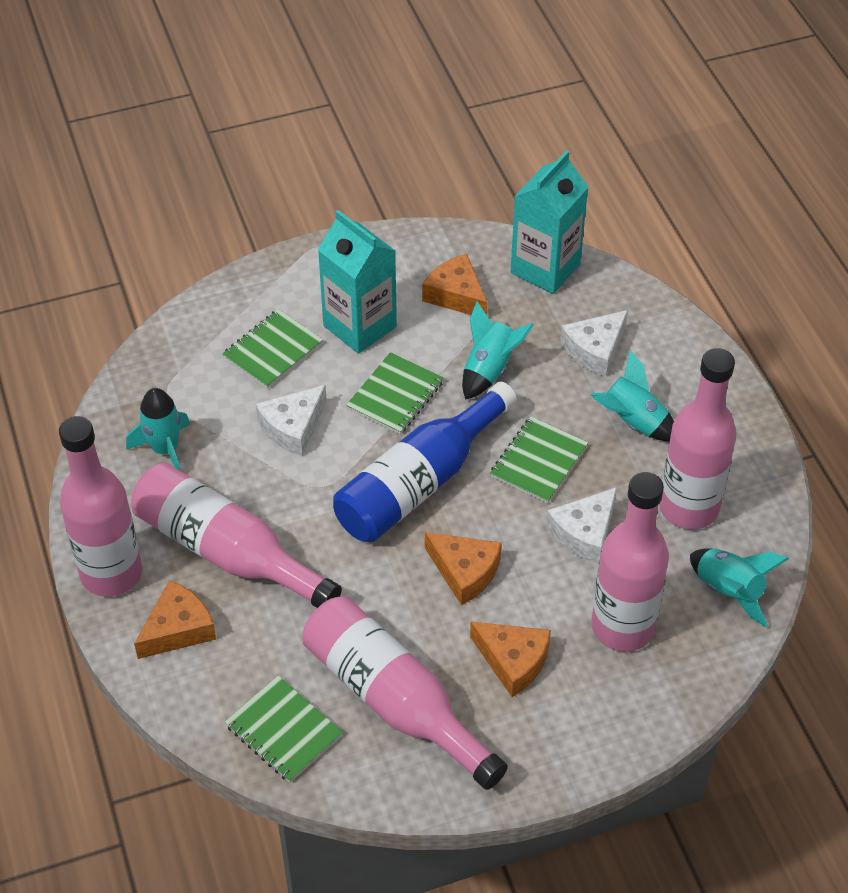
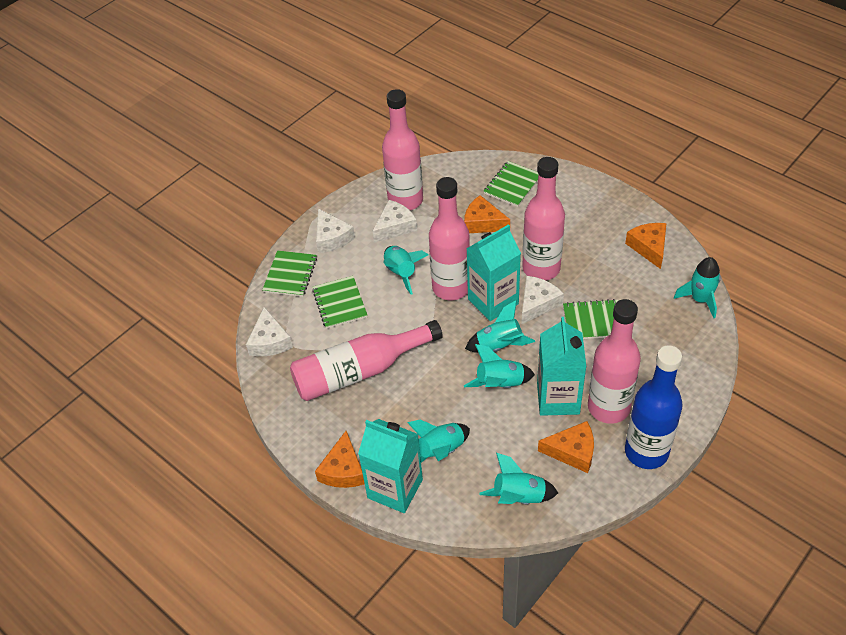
turquoise carton: 2 -> 3
turquoise rocket: 4 -> 6
white cheese: 3 -> 4

